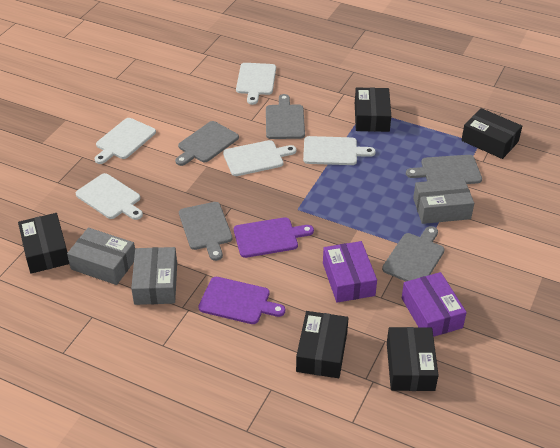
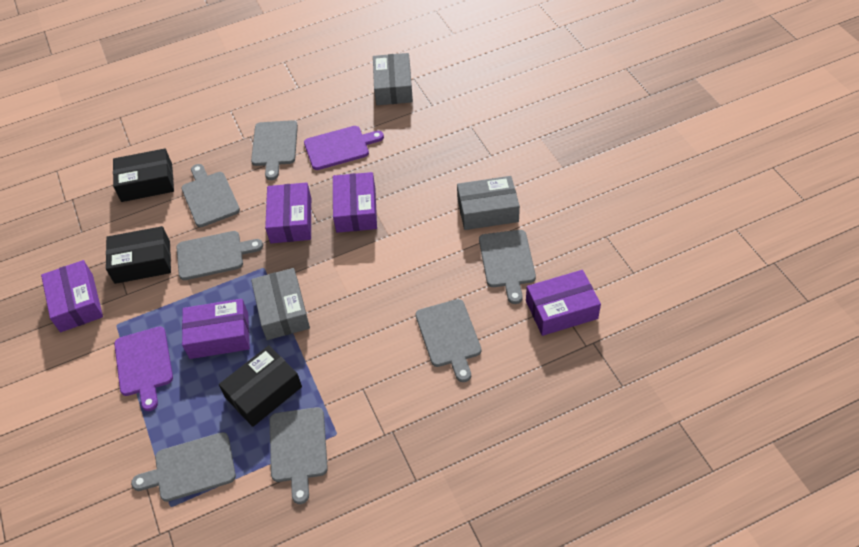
black box: 5 -> 3
grey cutting board: 5 -> 7
purple box: 2 -> 5
white cutting board: 5 -> 0

